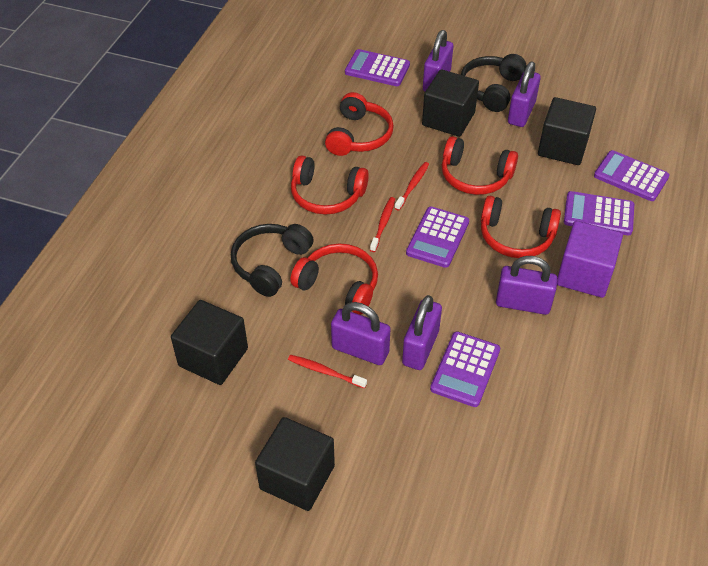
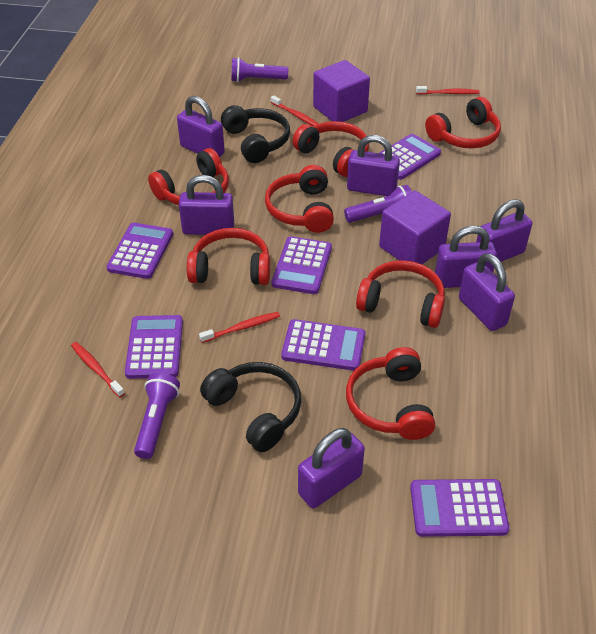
black cube: 4 -> 0
purple calculator: 5 -> 6
purple cube: 1 -> 2
purple flashlight: 0 -> 3
purple padlock: 5 -> 7
red headphones: 5 -> 7
red toothbrush: 3 -> 4

